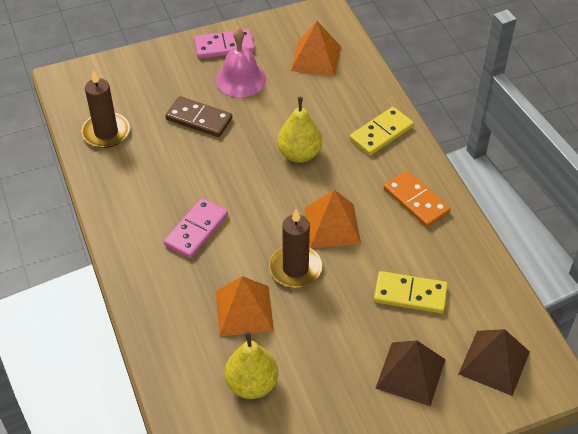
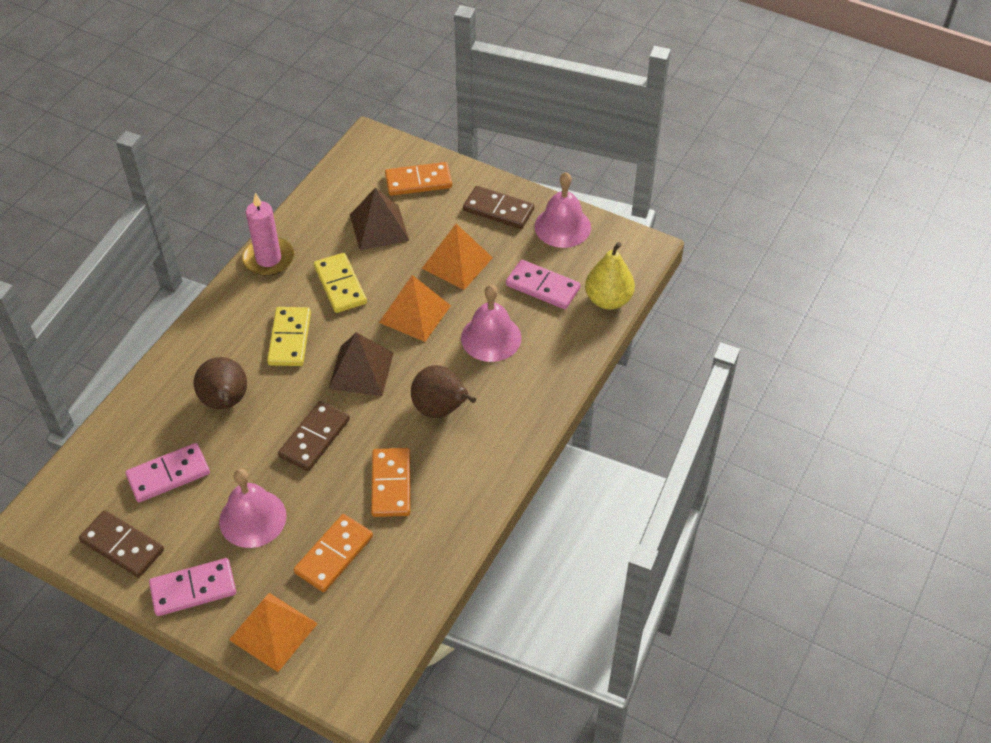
brown candle: 2 -> 0
brown domino: 1 -> 3
brown pear: 0 -> 2
orange domino: 1 -> 3
pink bell: 1 -> 3
pink candle: 0 -> 1
pink domino: 2 -> 3
yellow pear: 2 -> 1

